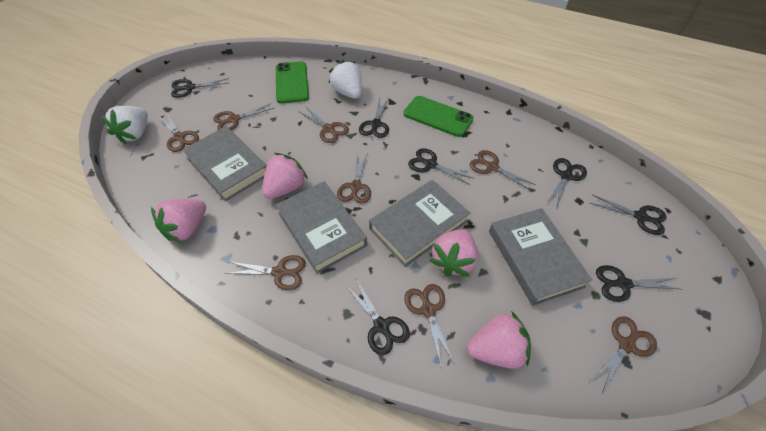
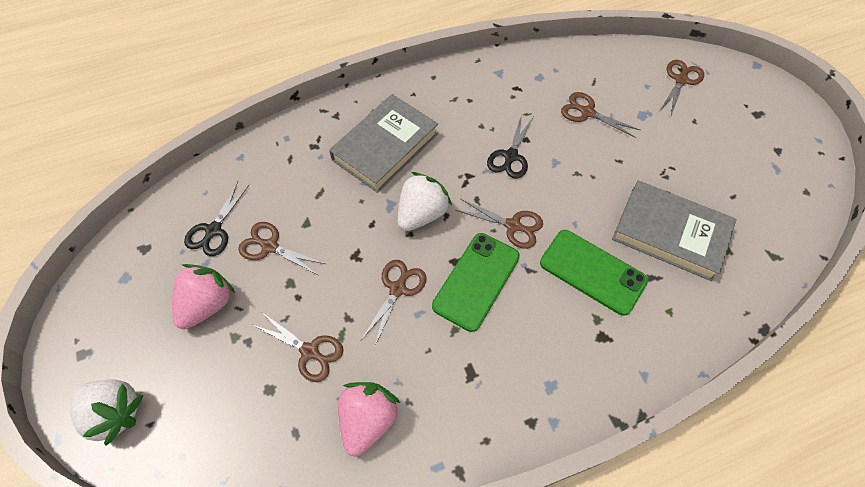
black scissors: 7 -> 2
brown scissors: 8 -> 6
grey book: 4 -> 2
pink strawberry: 4 -> 2

